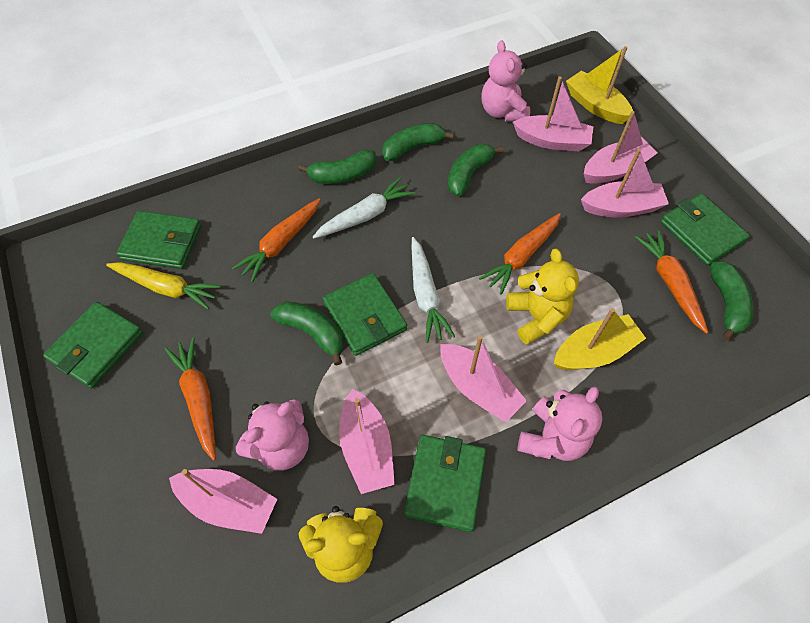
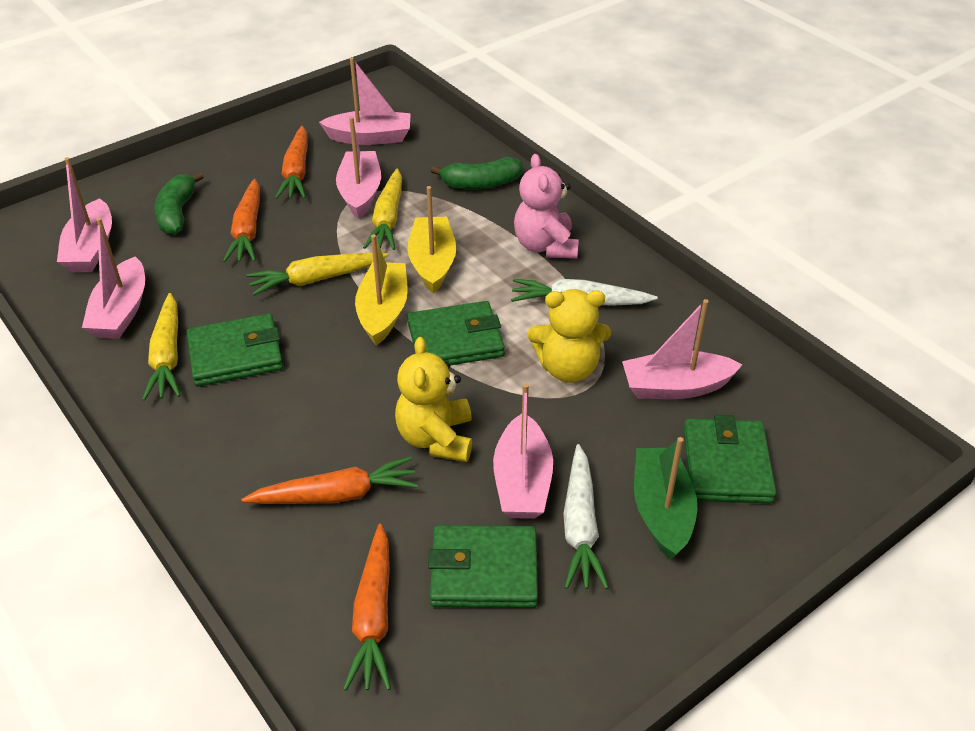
green banana: 5 -> 2
green boat: 0 -> 1
green wallet: 5 -> 4
pink teddy bear: 3 -> 1
yellow carrot: 1 -> 3

